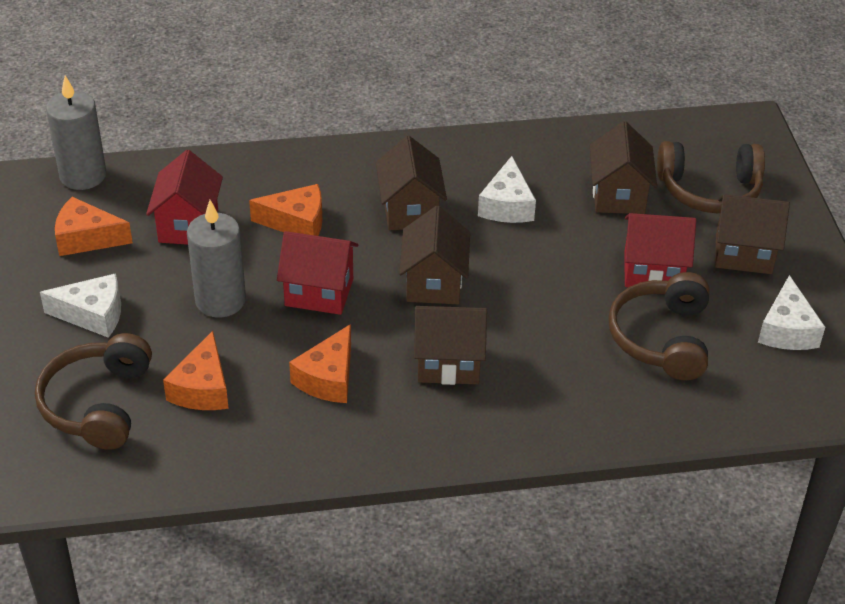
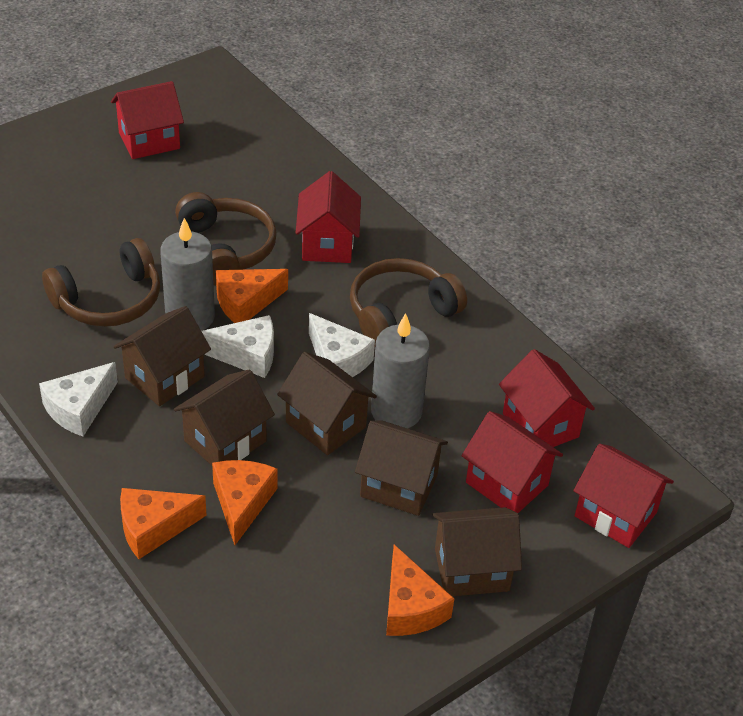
red house: 3 -> 5

